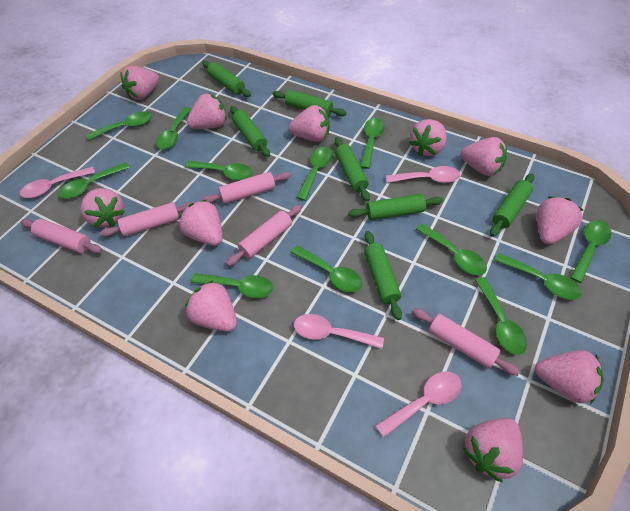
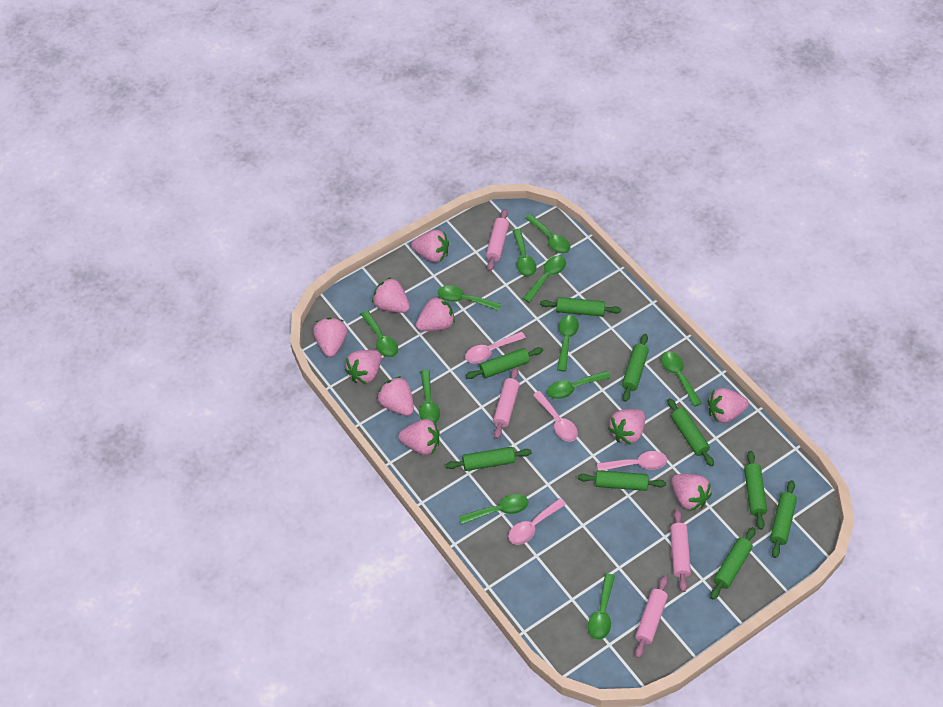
green rolling pin: 7 -> 9
green spoon: 12 -> 11
pink rolling pin: 5 -> 4
pink strawberry: 11 -> 10

